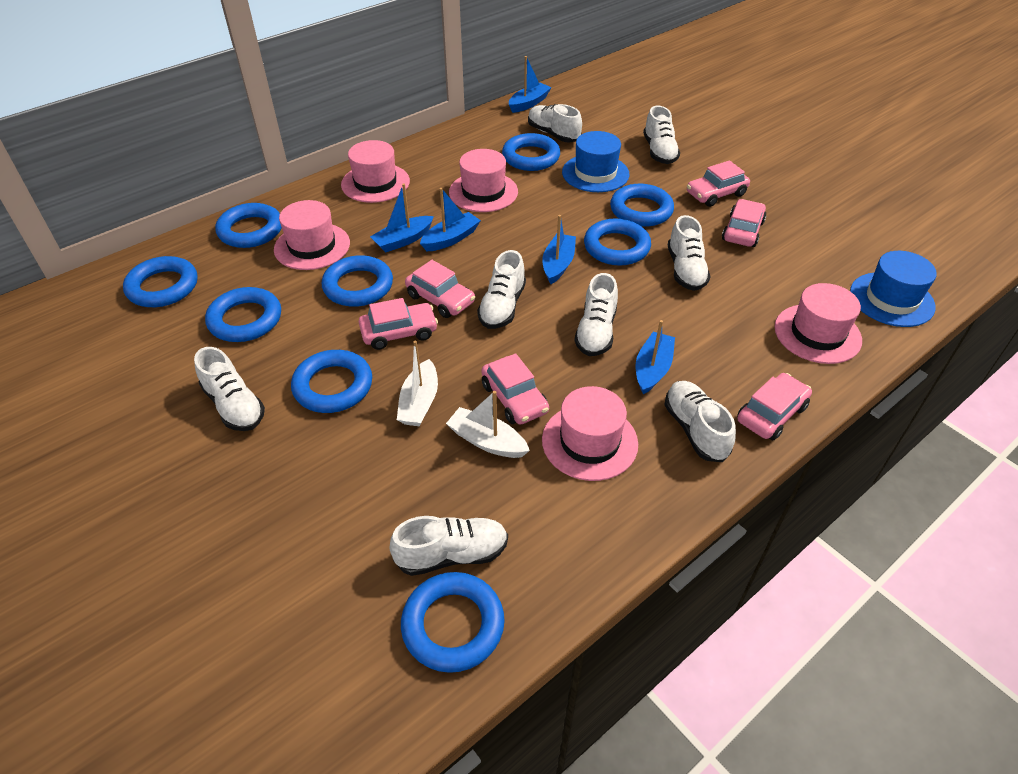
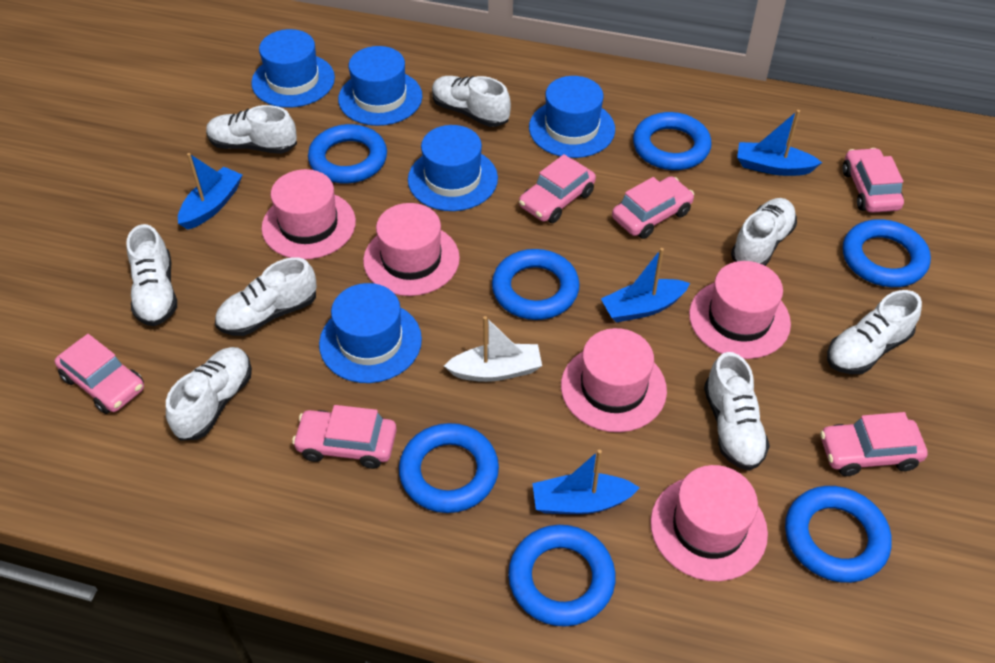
blue boat: 5 -> 4
blue hat: 2 -> 5
blue ring: 9 -> 7
white boat: 2 -> 1

